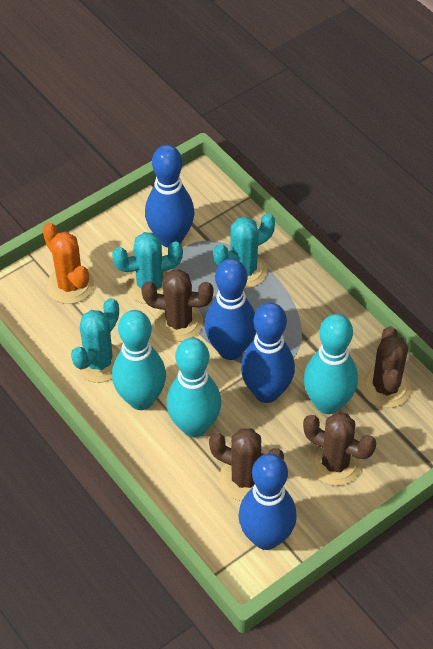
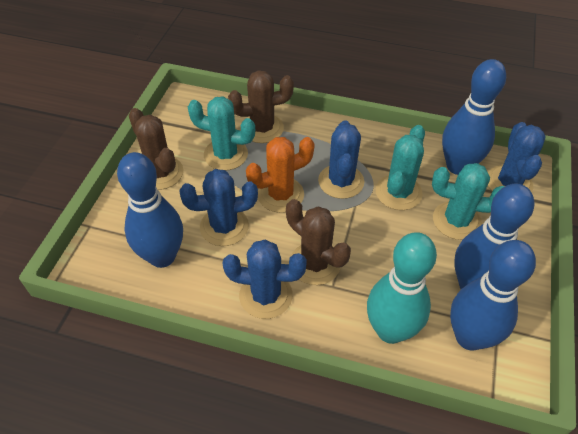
blue cactus: 0 -> 4
brown cactus: 4 -> 3
turquoise bowling pin: 3 -> 1

